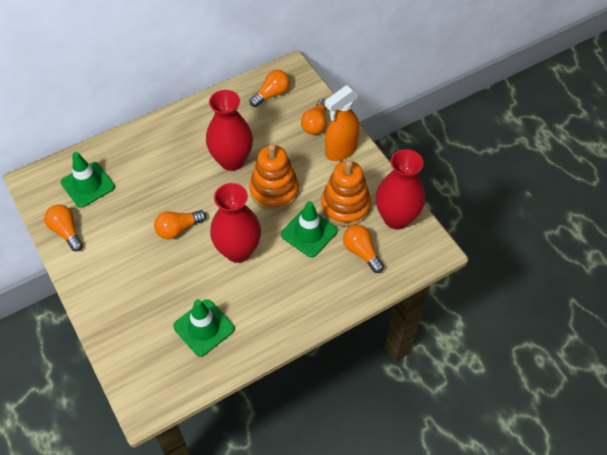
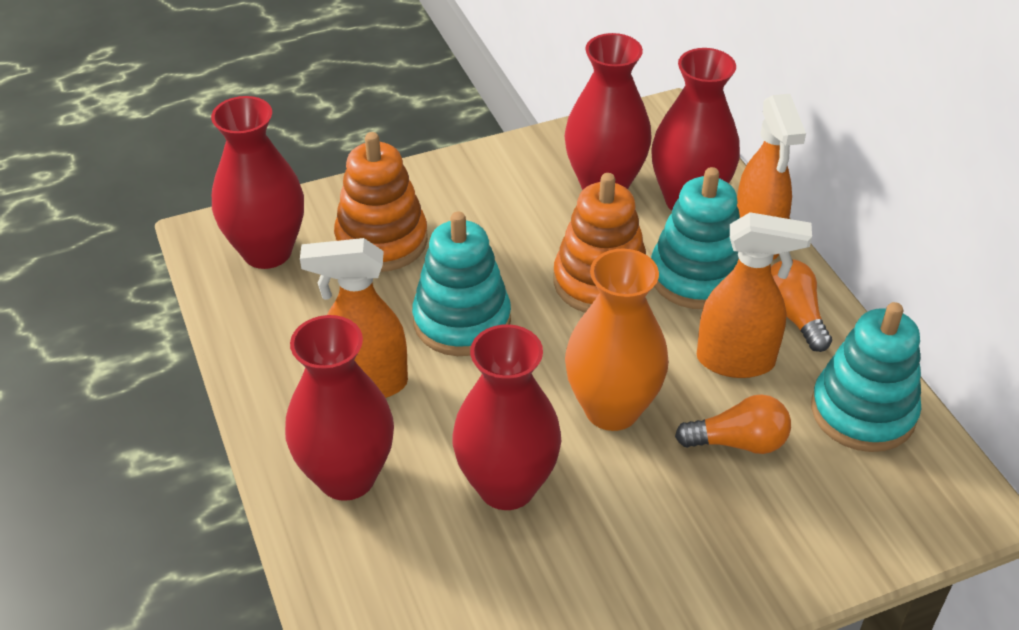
green traffic cone: 3 -> 0
orange light bulb: 5 -> 2
orange spray bottle: 1 -> 3
orange vase: 0 -> 1
red vase: 3 -> 5
turquoise stacking toy: 0 -> 3

